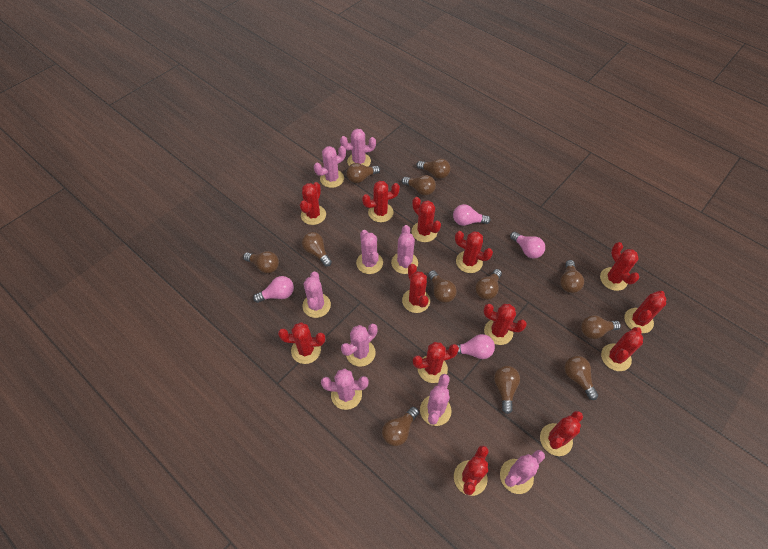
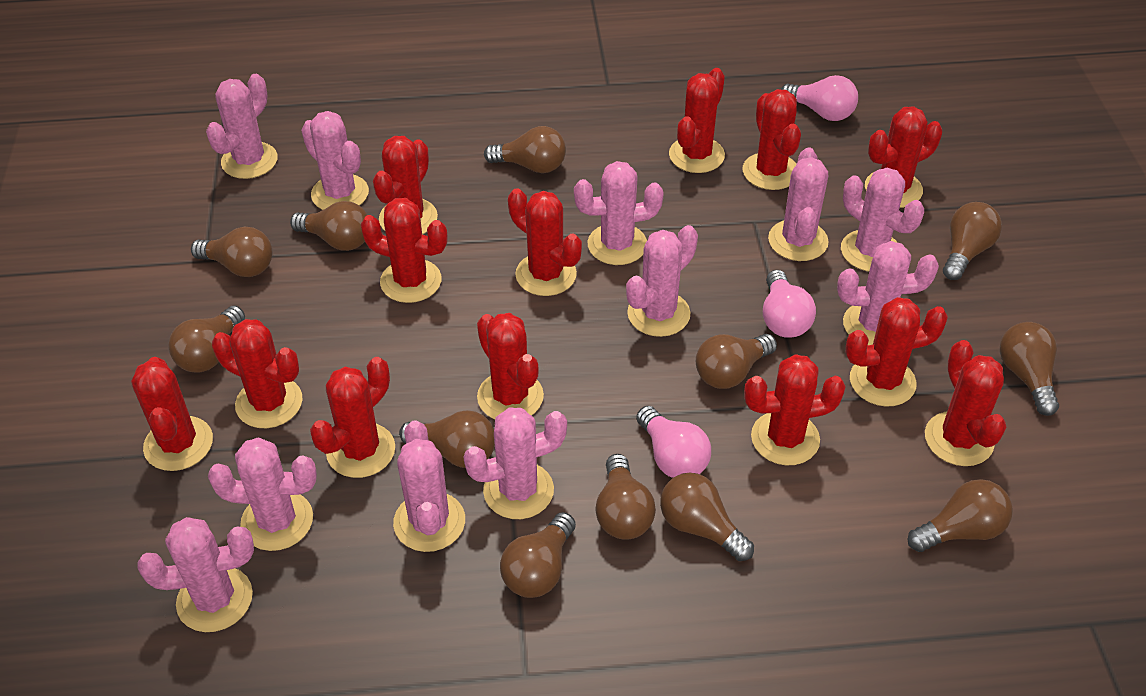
pink cactus: 9 -> 11
pink light bulb: 4 -> 3

